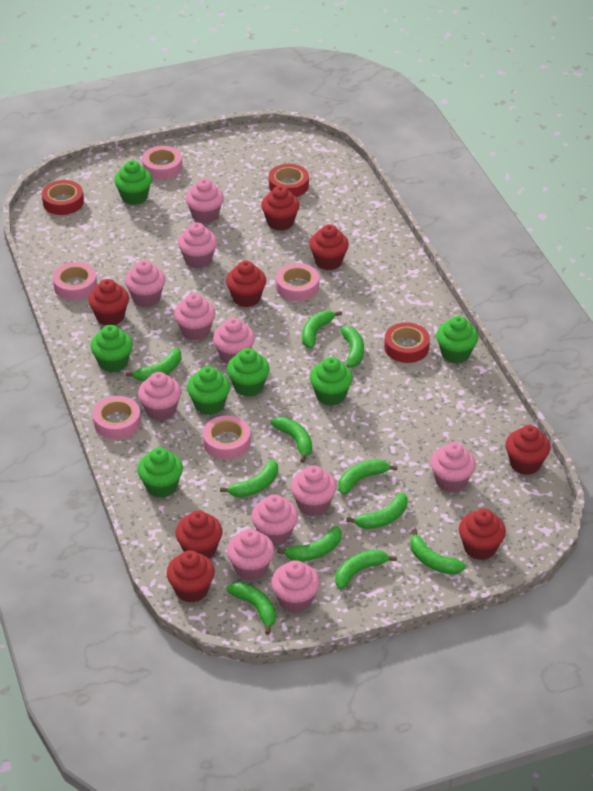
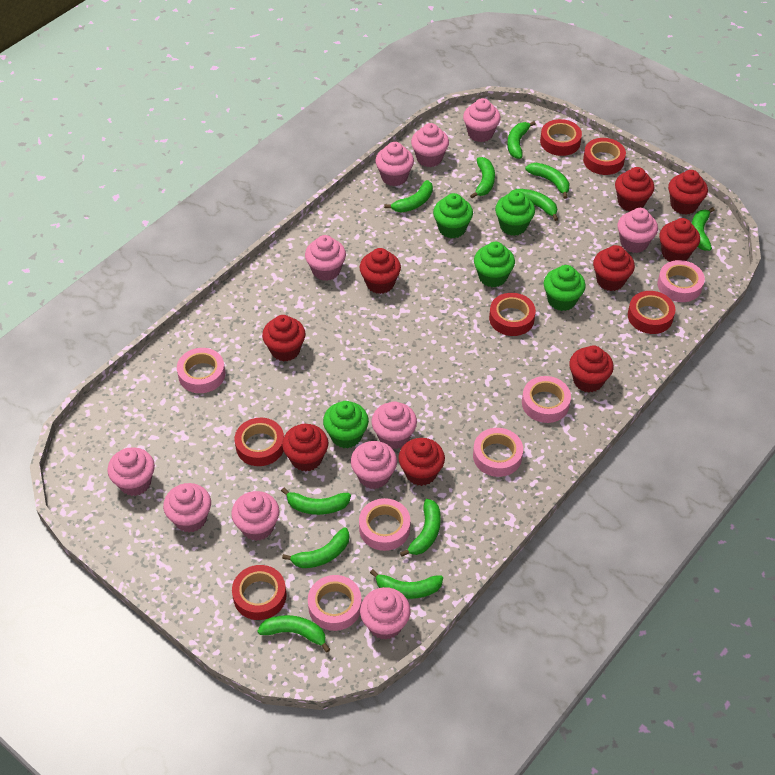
green cupcake: 7 -> 5
pink tape: 5 -> 6
red cupcake: 8 -> 9
red tape: 3 -> 6

